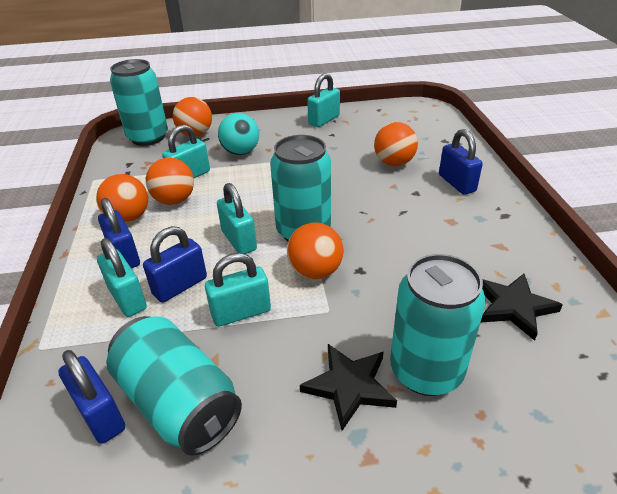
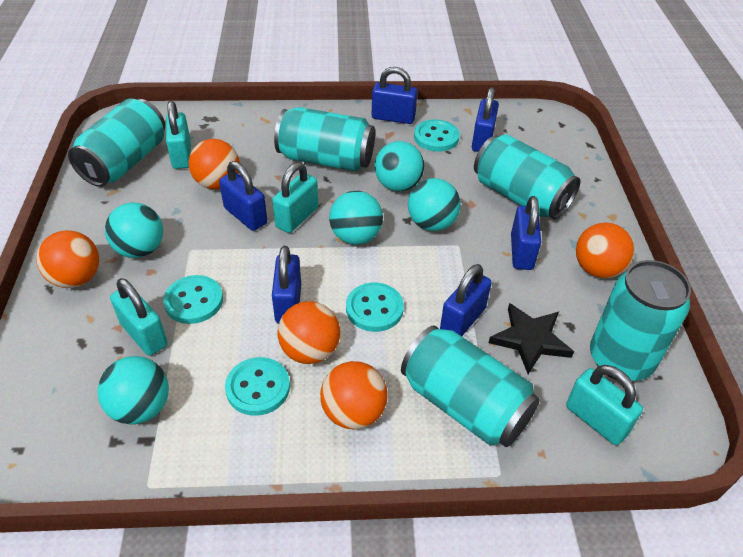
black star: 2 -> 1
blue padlock: 4 -> 6
turquoise ball: 1 -> 5
turquoise button: 0 -> 4
turquoise can: 4 -> 5
turquoise padlock: 5 -> 4

